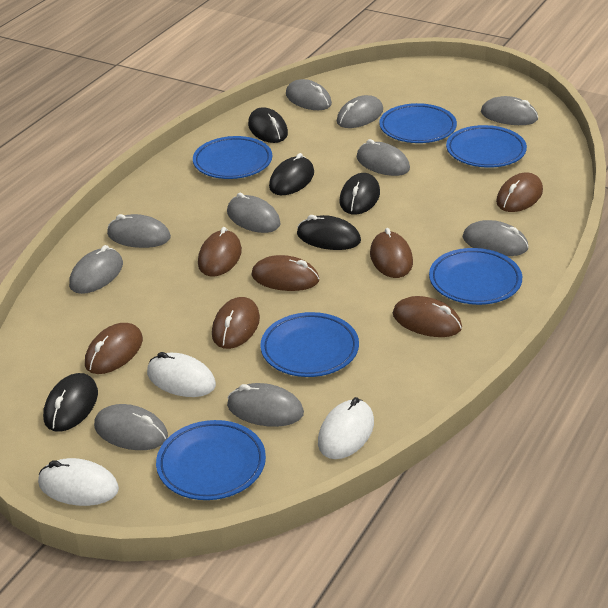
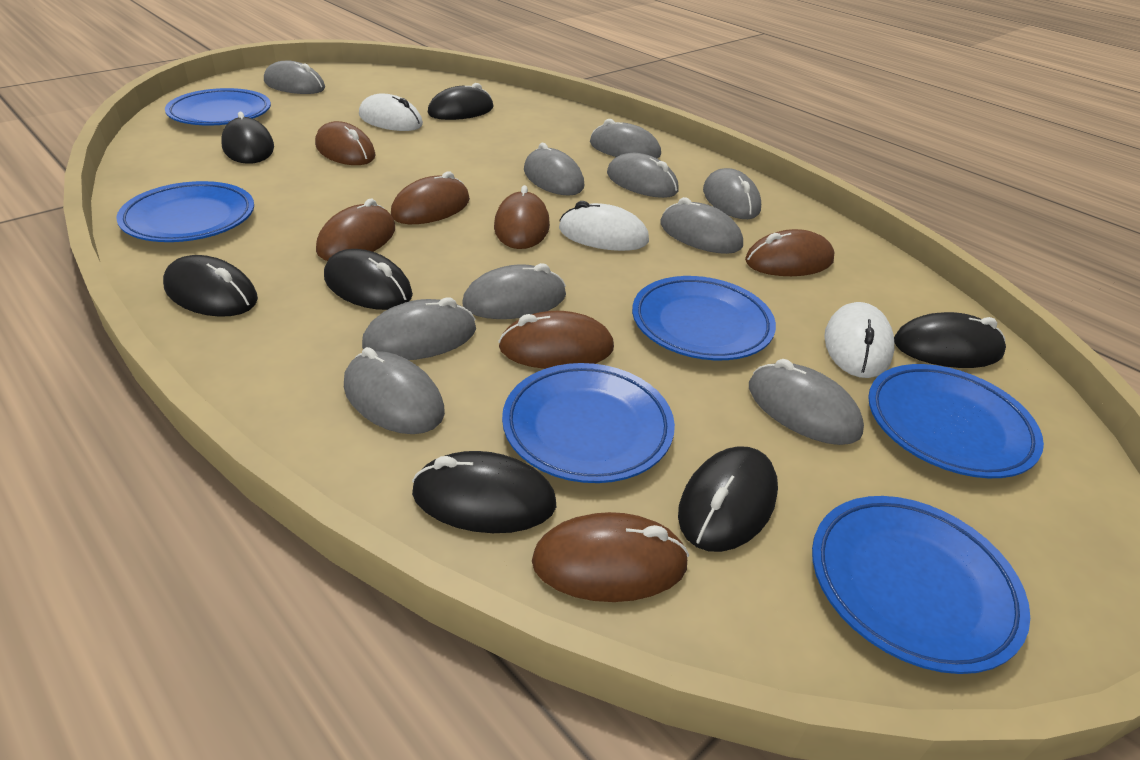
black mouse: 5 -> 7

